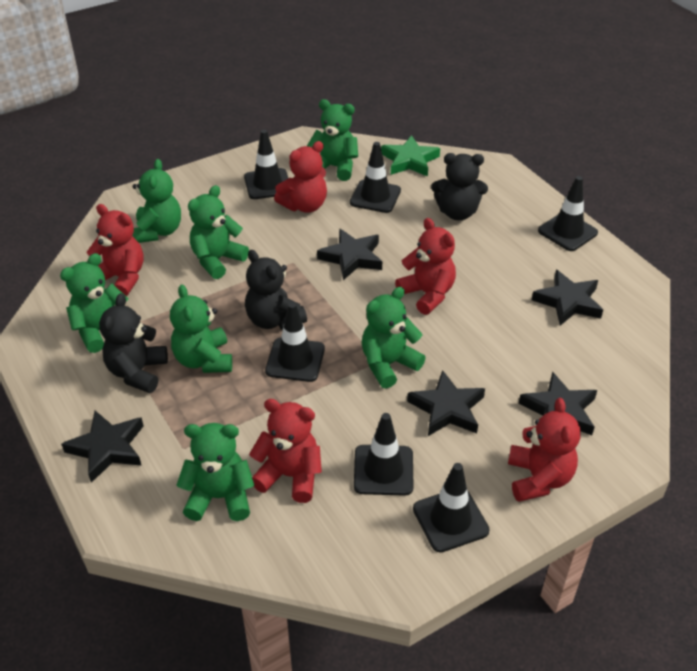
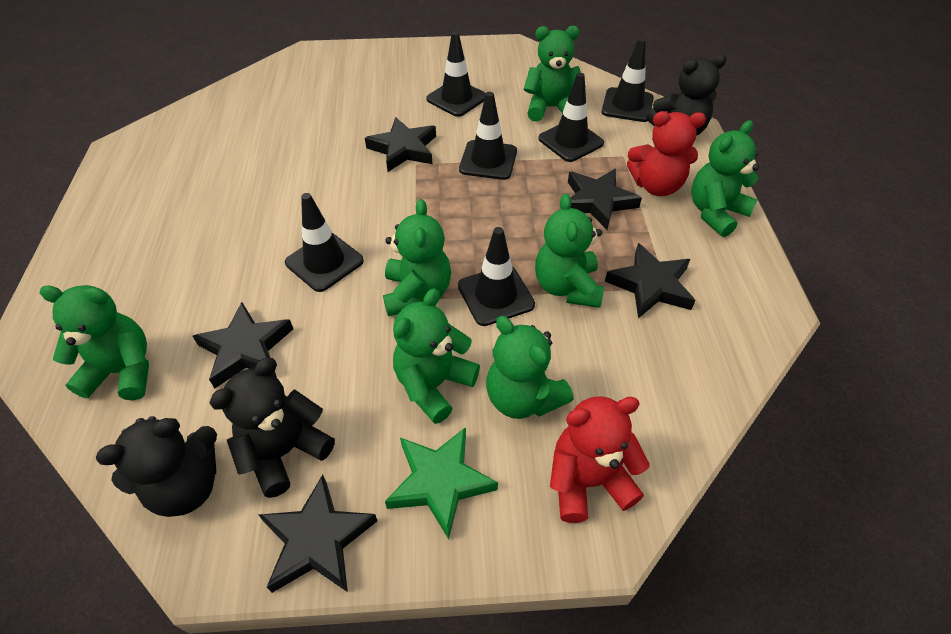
red teddy bear: 5 -> 2

